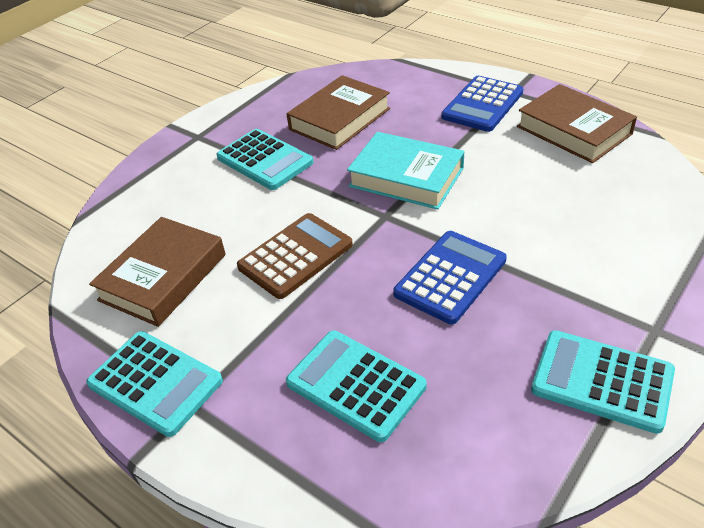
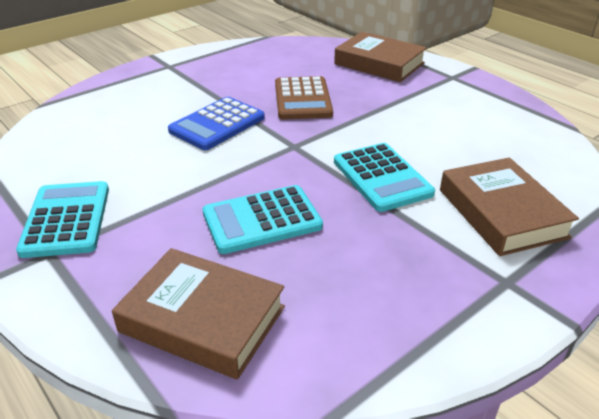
blue calculator: 2 -> 1
turquoise book: 1 -> 0
turquoise calculator: 4 -> 3

